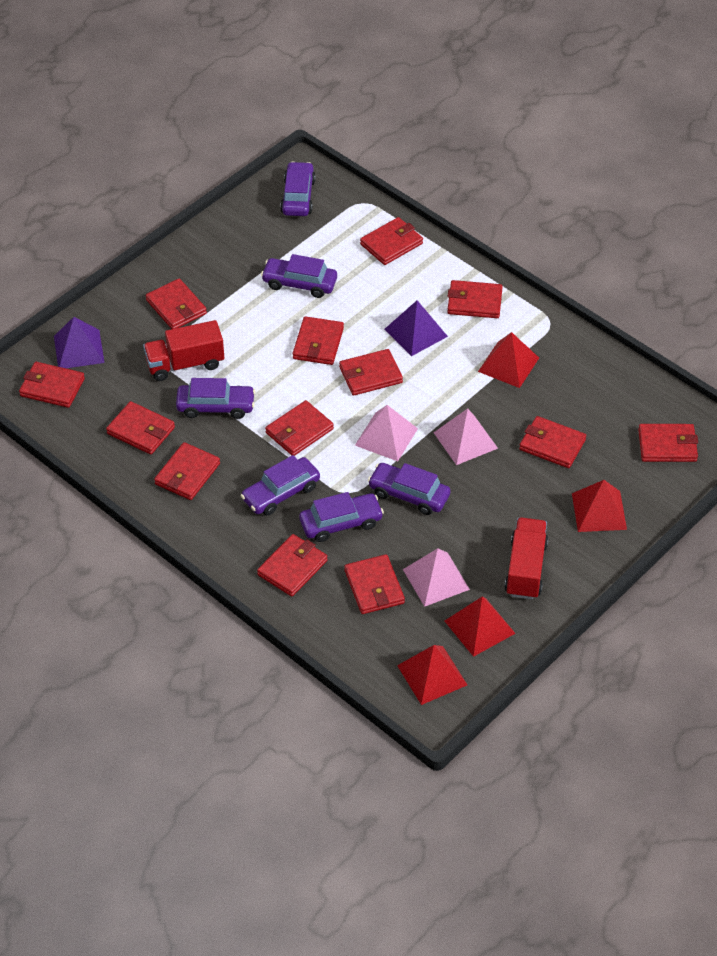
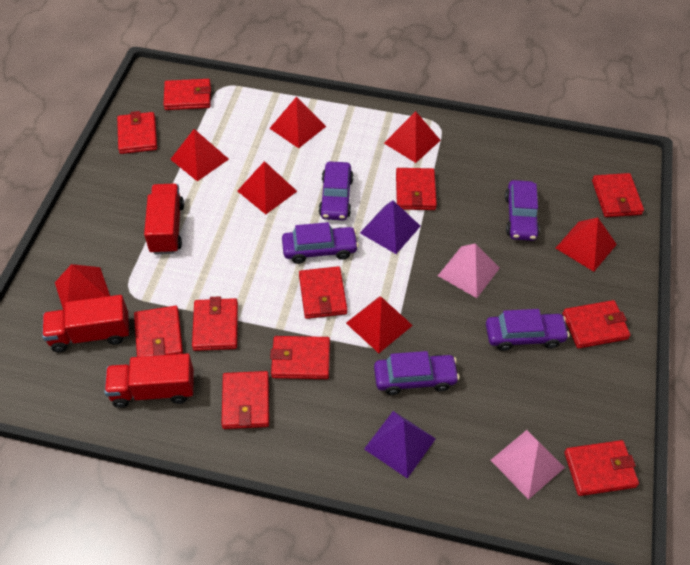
pink pyramid: 3 -> 2
purple car: 6 -> 5
red pyramid: 4 -> 7
red truck: 2 -> 3
red wallet: 13 -> 11

